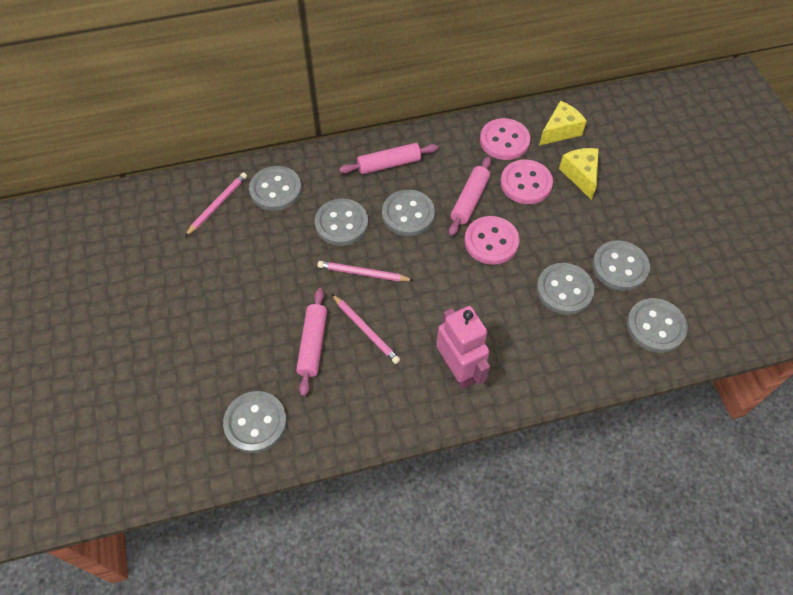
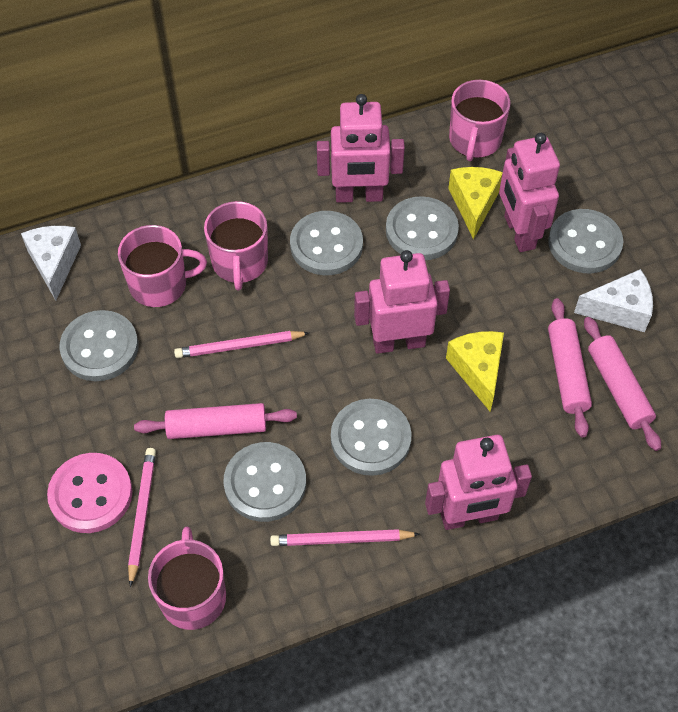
grey button: 7 -> 6
pink button: 3 -> 1
pink mug: 0 -> 4
pink robot: 1 -> 4
white cheese: 0 -> 2

